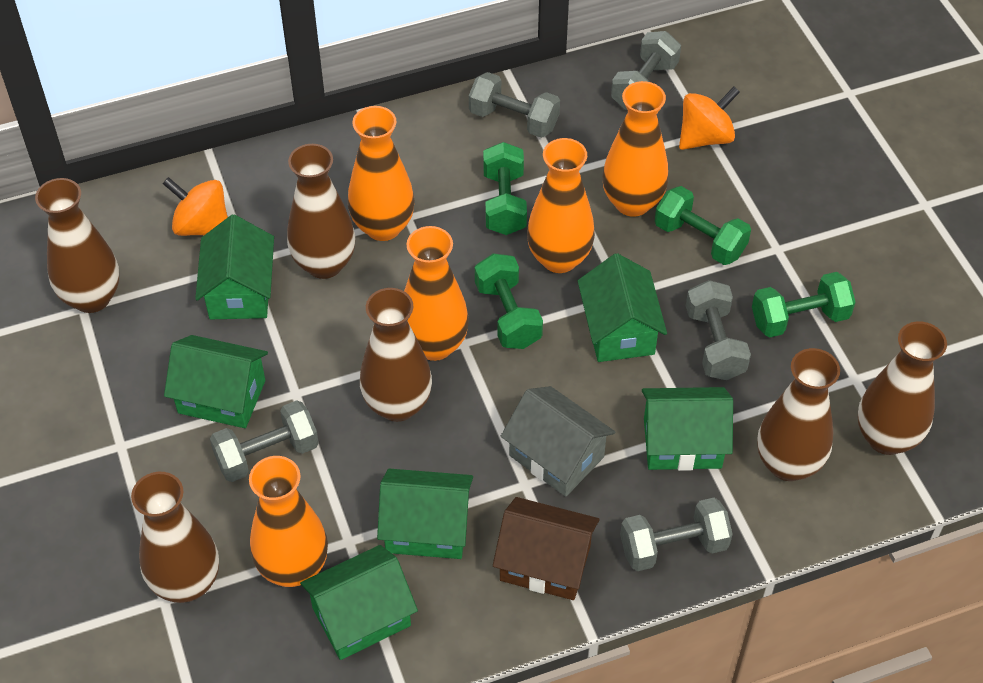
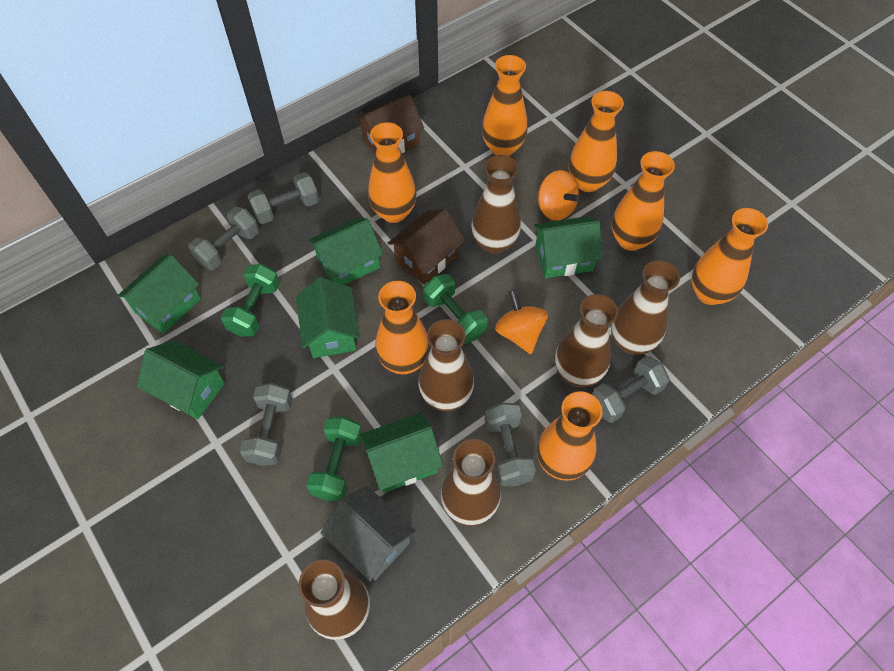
brown house: 1 -> 2
green dumbbell: 4 -> 3
orange vase: 5 -> 7

